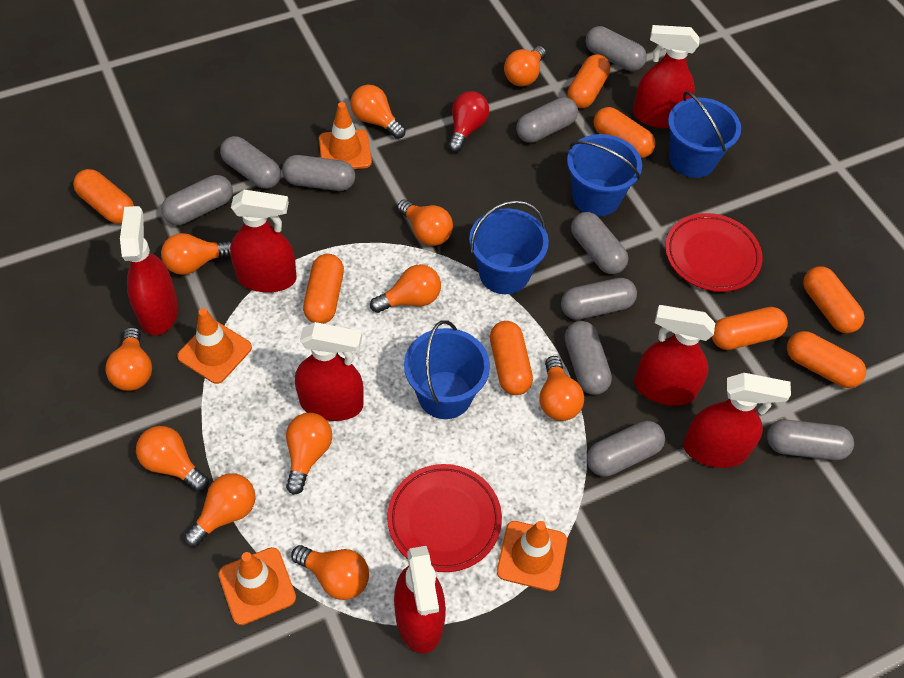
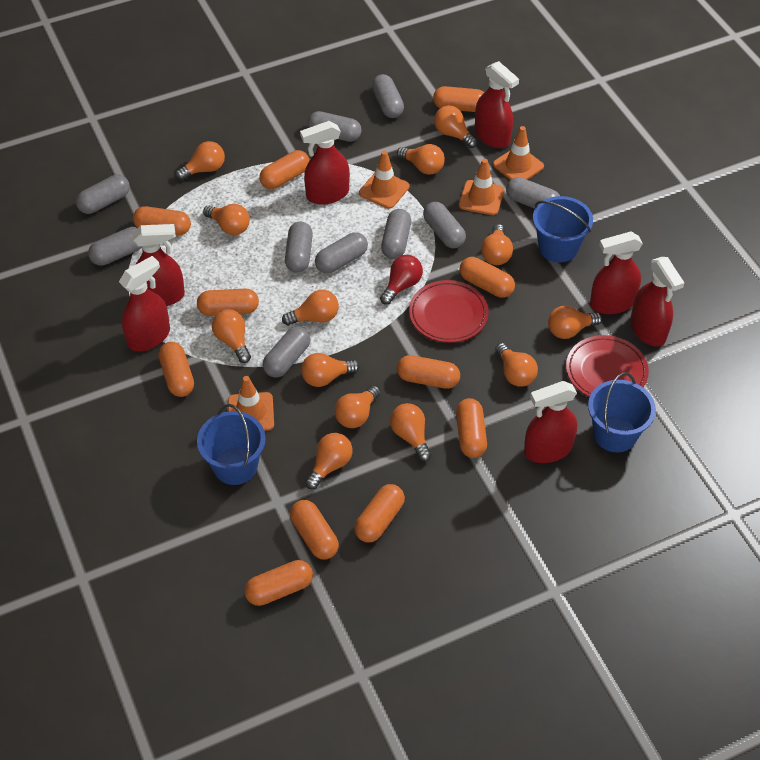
blue bucket: 4 -> 3
orange capsule: 8 -> 11
orange light bulb: 11 -> 13

